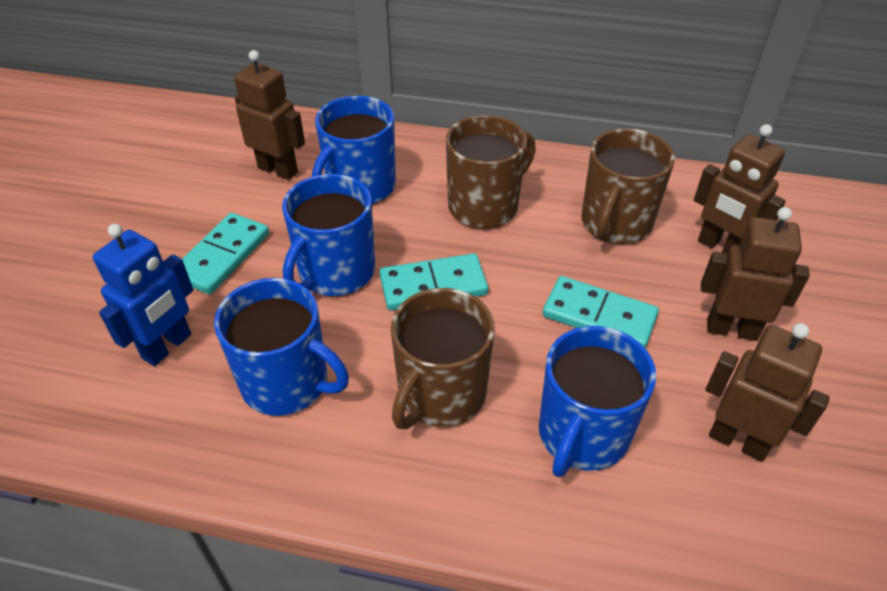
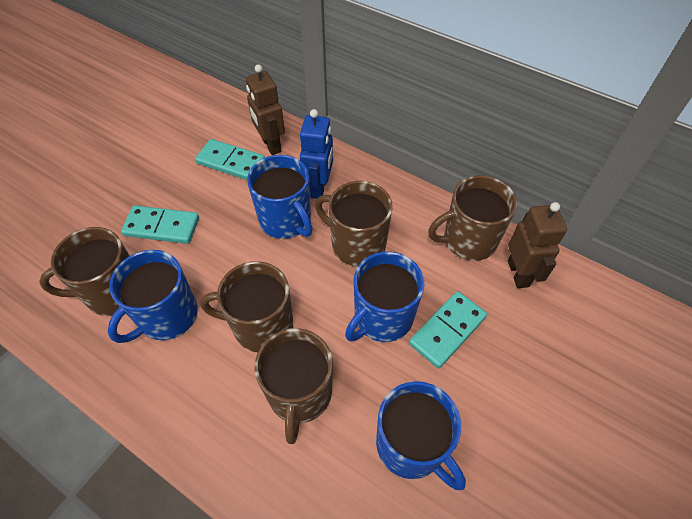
brown mug: 3 -> 5
brown robot: 4 -> 2

